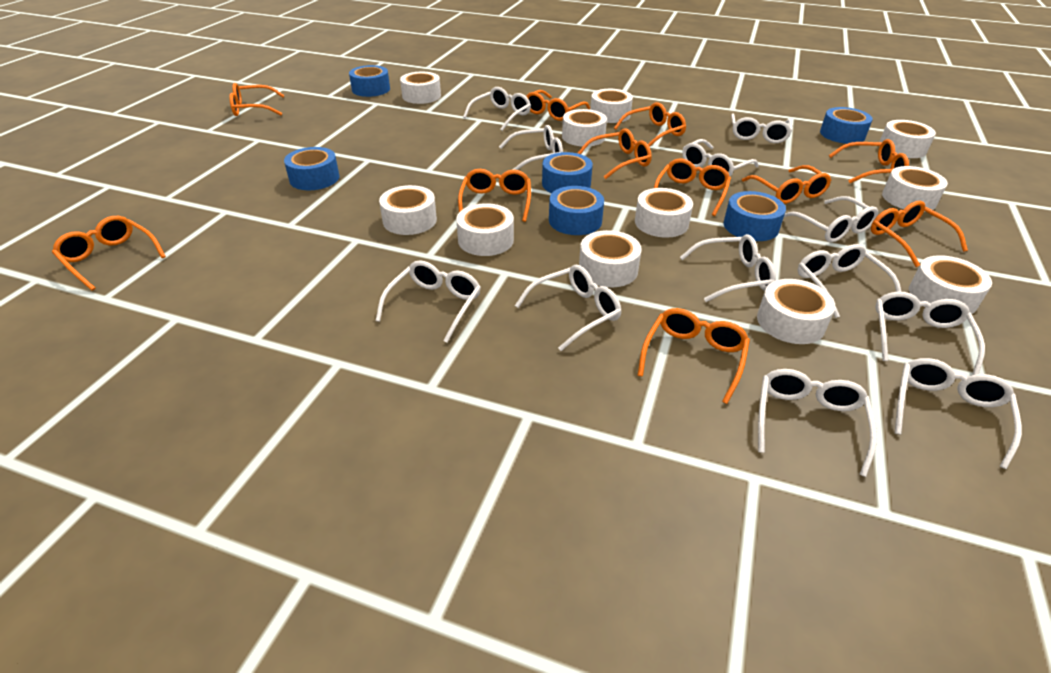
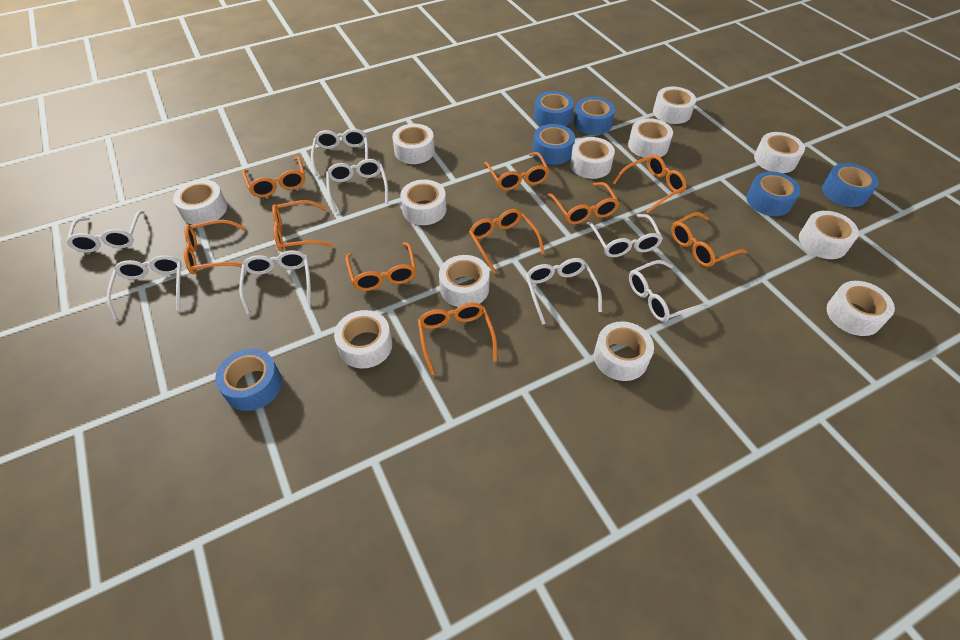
orange glasses: 11 -> 10
white glasses: 12 -> 8
white tape: 11 -> 12

